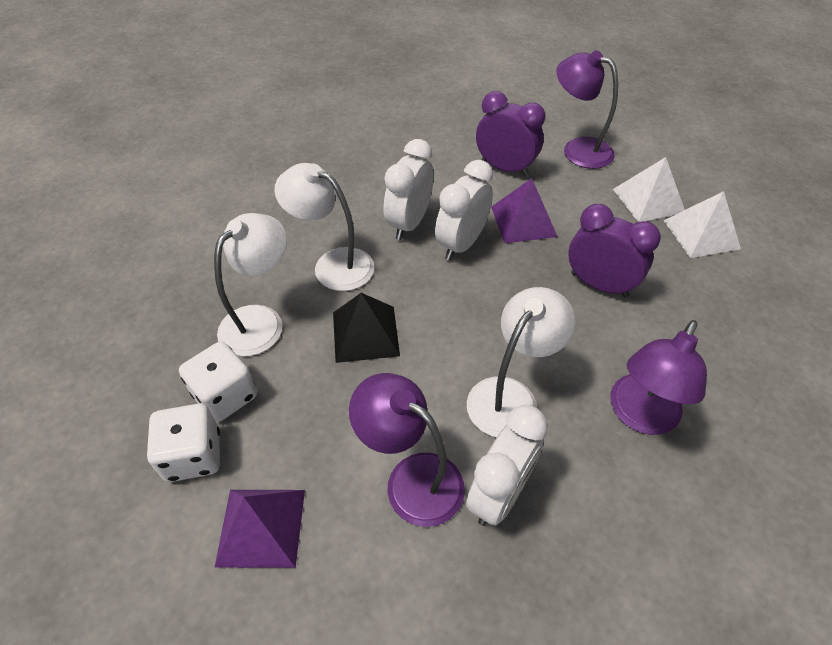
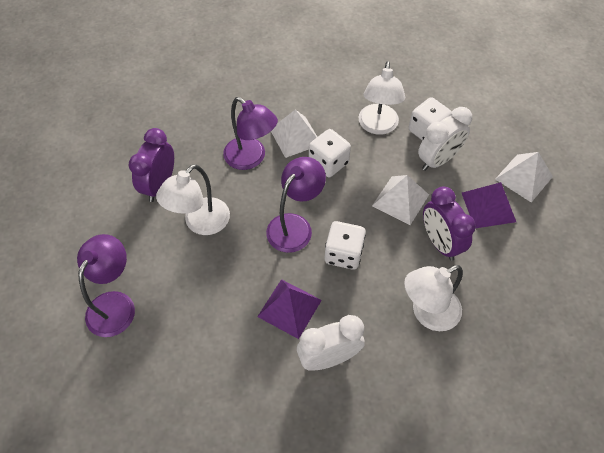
black pyramid: 1 -> 0
white clock: 3 -> 2
white dice: 2 -> 3
white pyramid: 2 -> 3

